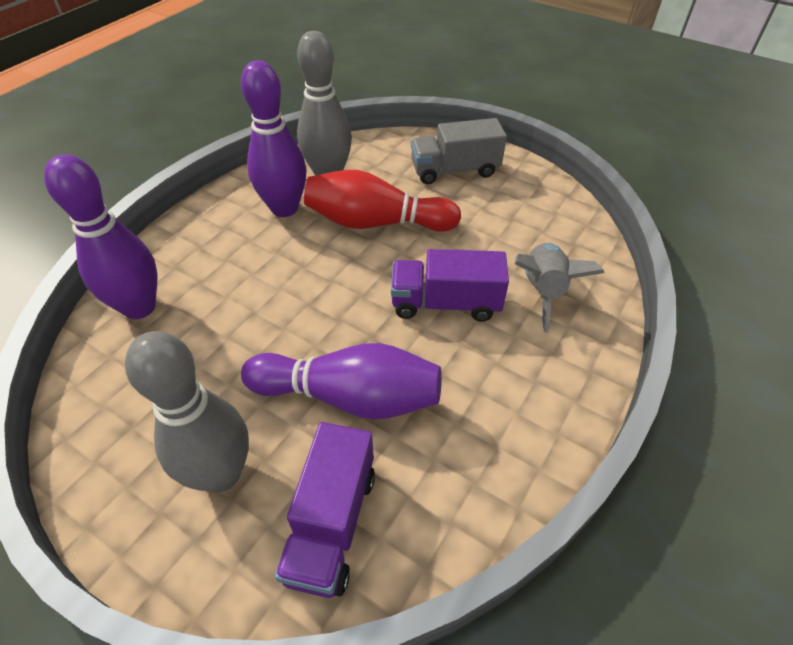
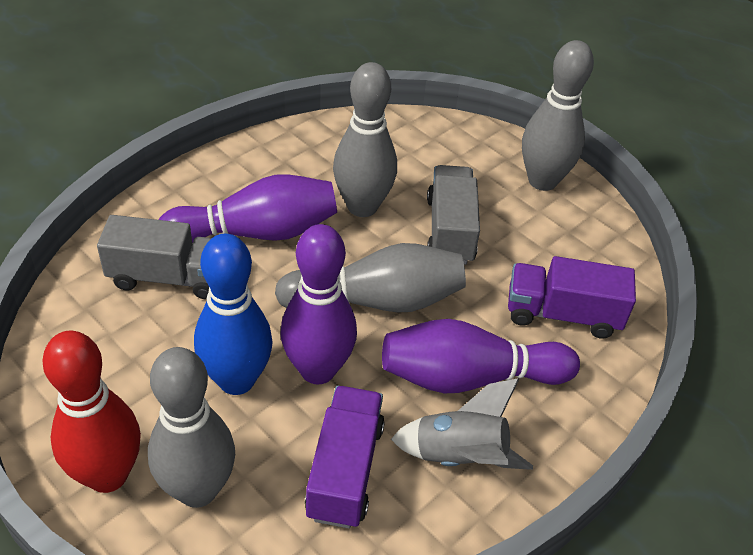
blue bowling pin: 0 -> 1
grey bowling pin: 2 -> 4
grey truck: 1 -> 2

